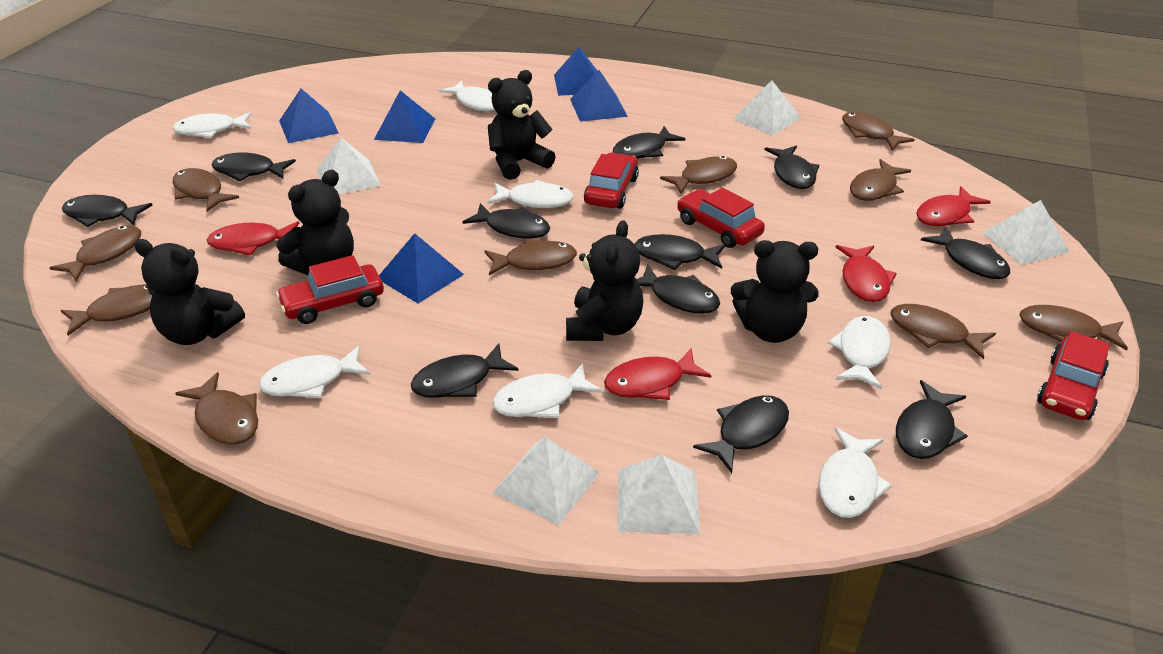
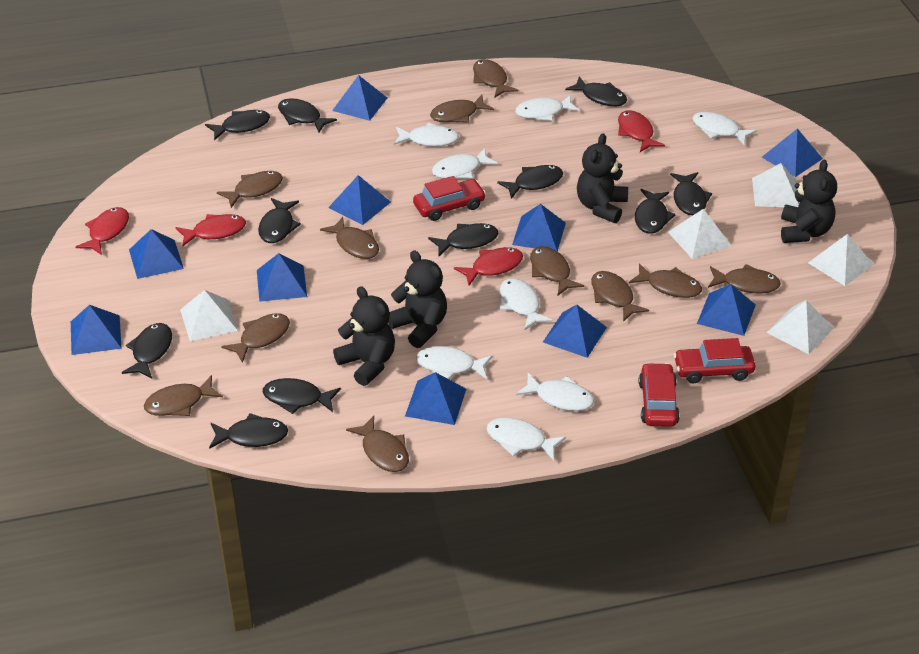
black teddy bear: 5 -> 4
blue pyramid: 5 -> 10
brown fish: 10 -> 11
red car: 4 -> 3
white fish: 7 -> 8

